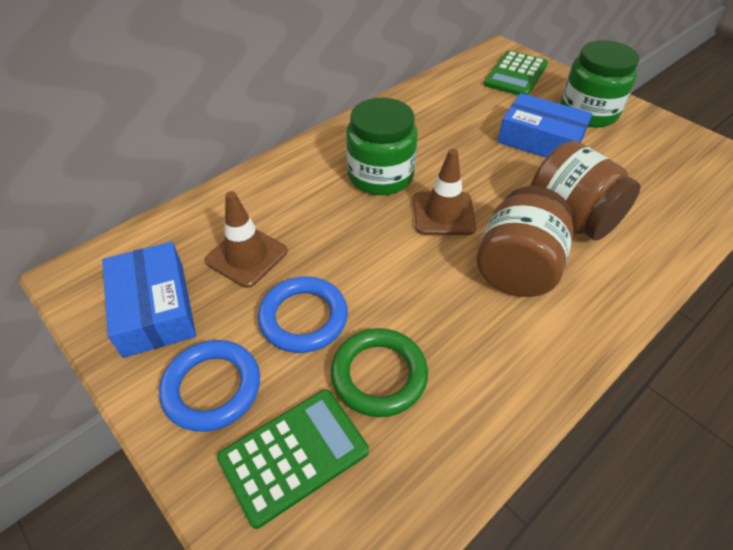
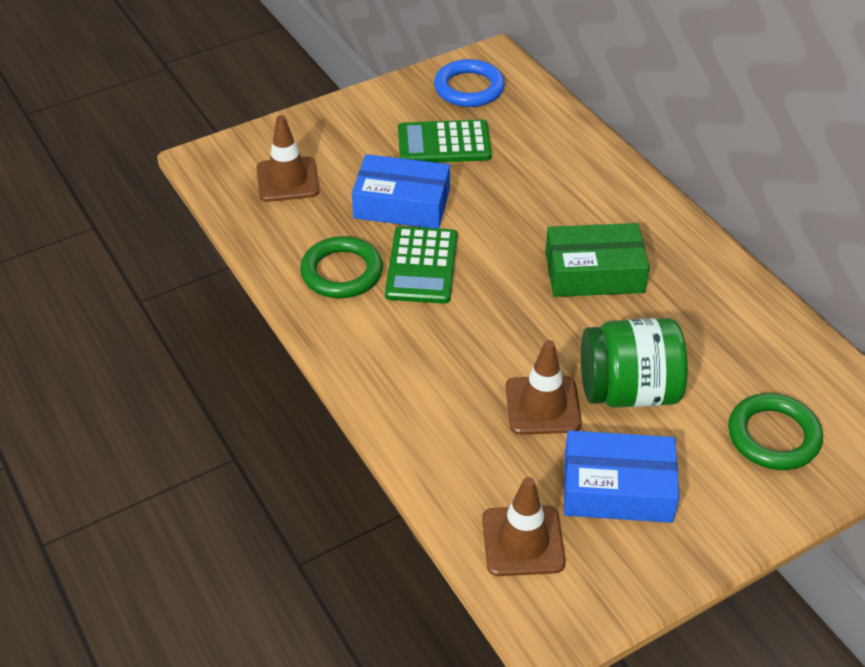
blue ring: 2 -> 1
brown jar: 2 -> 0
brown traffic cone: 2 -> 3
green box: 0 -> 1
green jar: 2 -> 1
green ring: 1 -> 2

